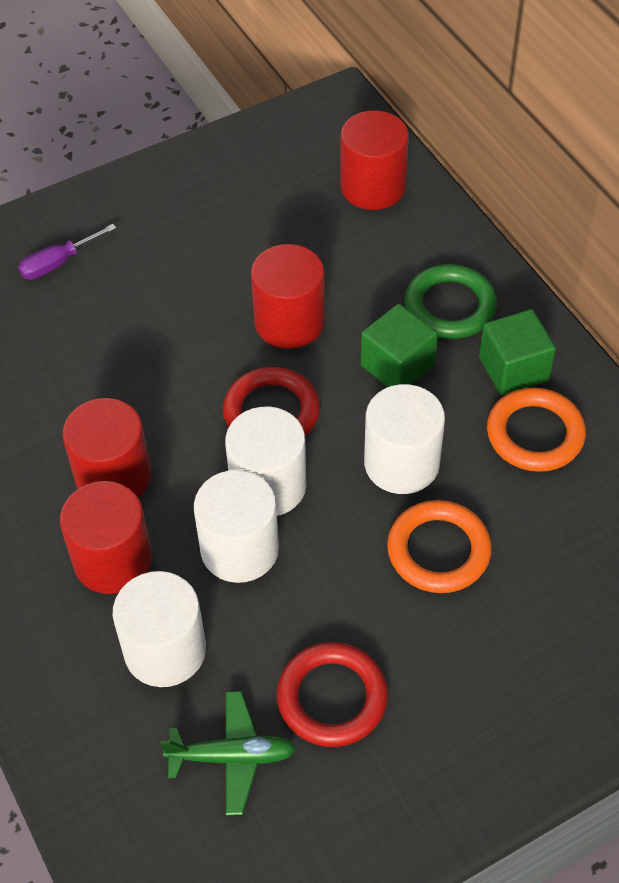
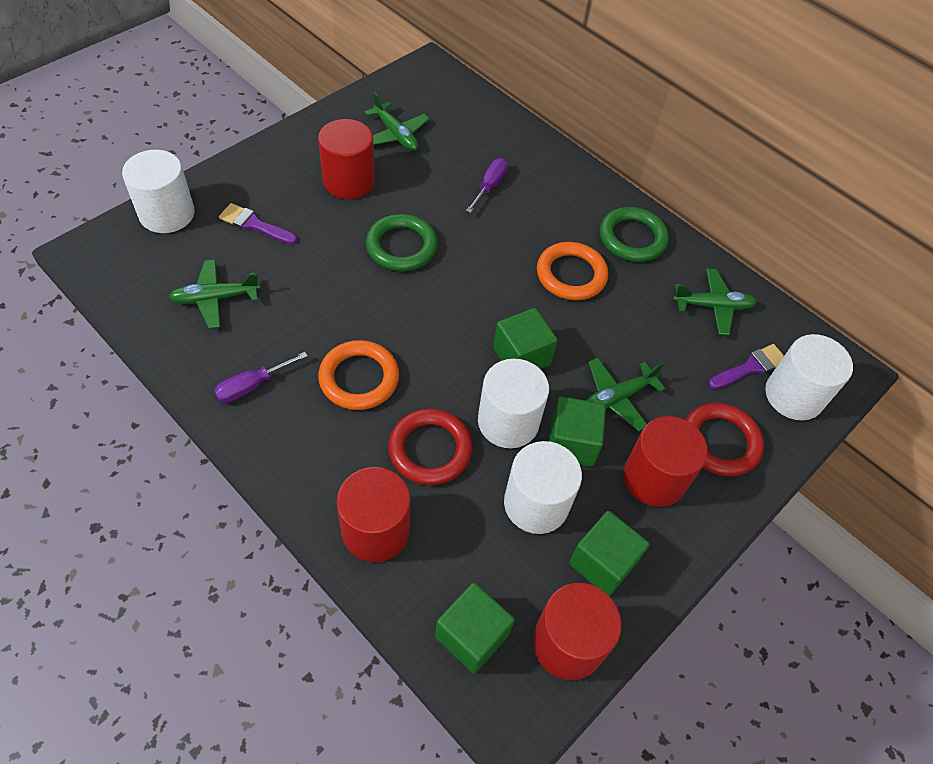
green cube: 2 -> 4
green plane: 1 -> 4
green ring: 1 -> 2
purple brush: 0 -> 2
purple screwdriver: 1 -> 2

